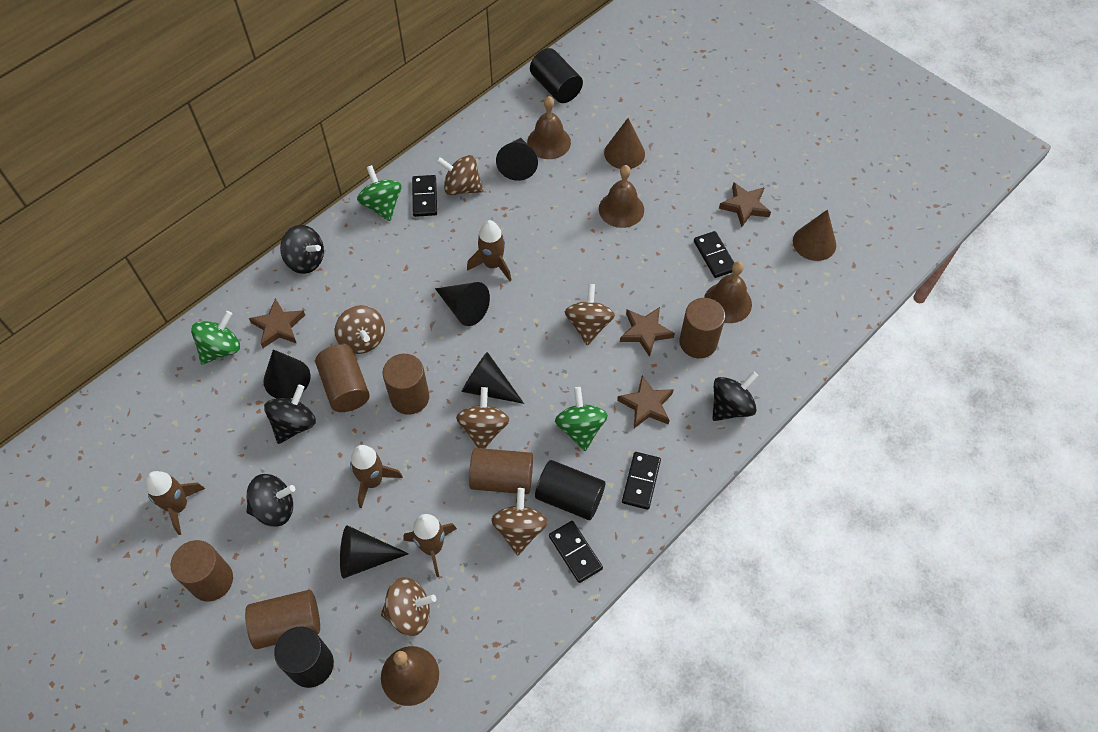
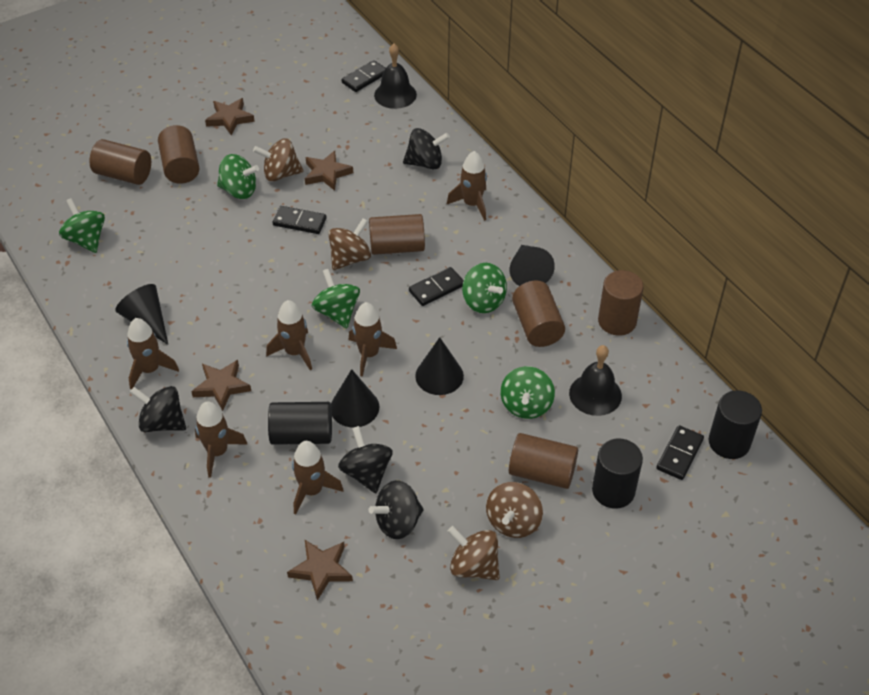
black bell: 0 -> 2
black cone: 5 -> 4
brown bell: 4 -> 0
brown cone: 2 -> 0
brown rocket: 4 -> 6
brown spinning top: 6 -> 4
green spinning top: 3 -> 5

